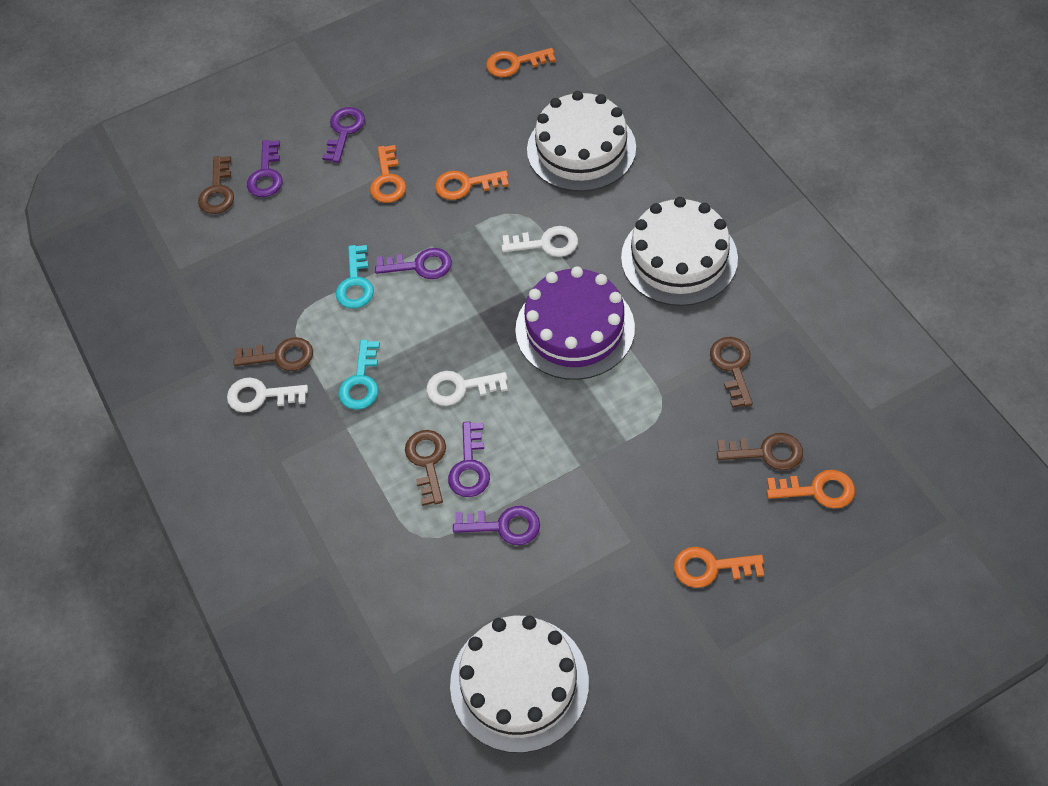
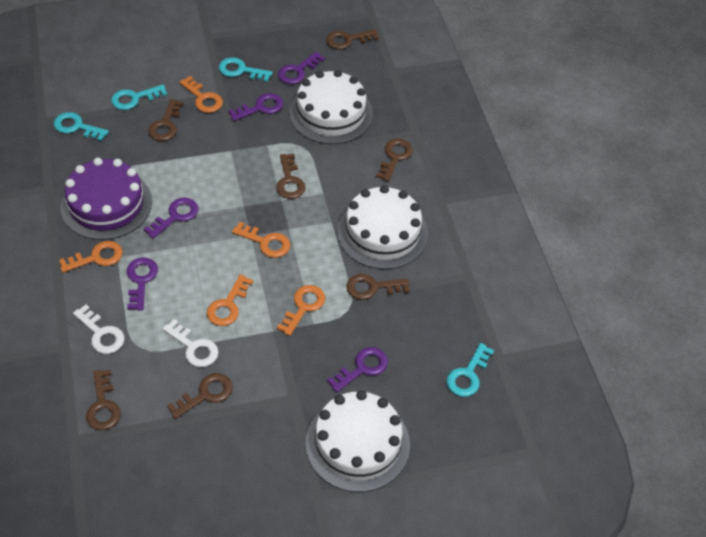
brown key: 5 -> 7
turquoise key: 2 -> 4
white key: 3 -> 2

